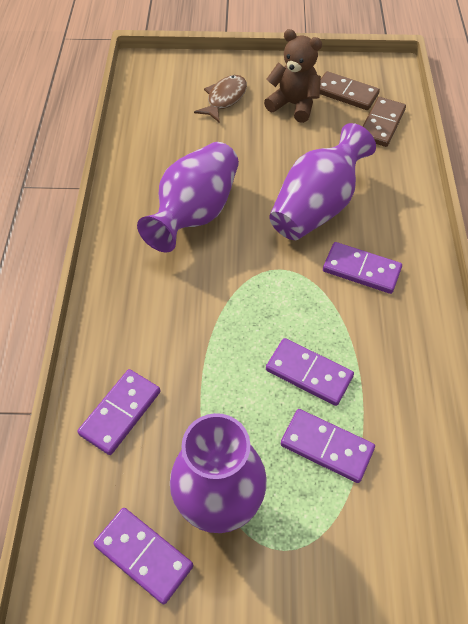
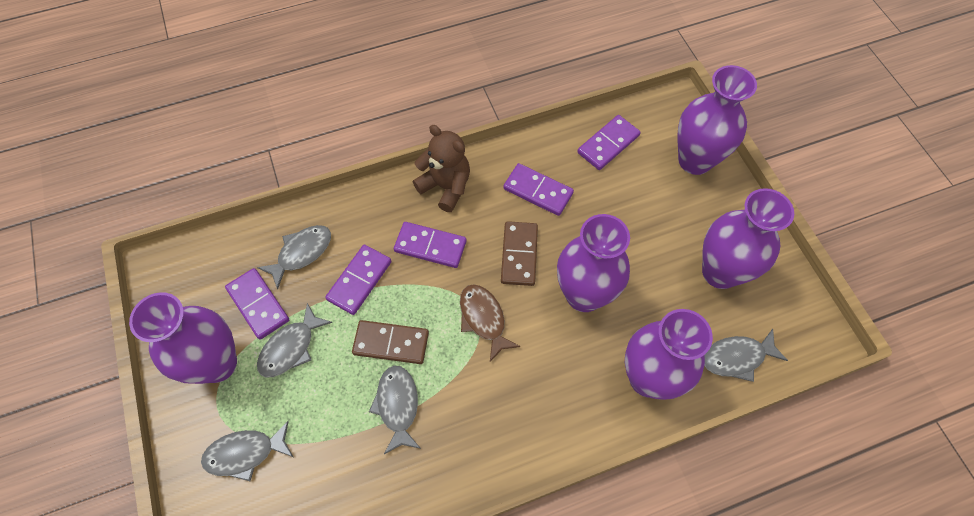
grey fish: 0 -> 5
purple vase: 3 -> 5

